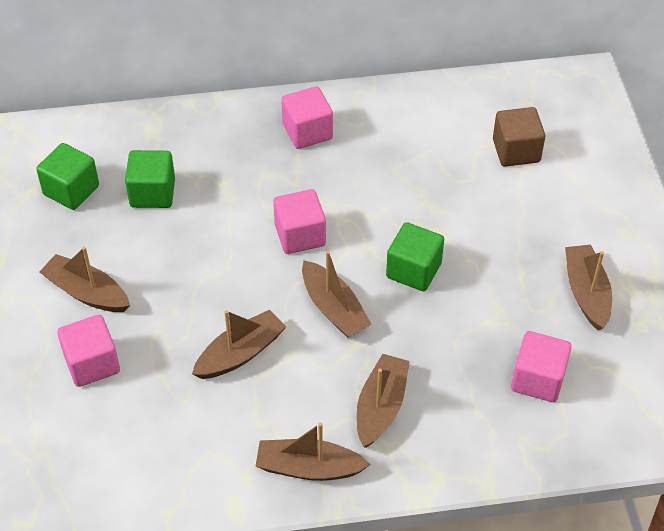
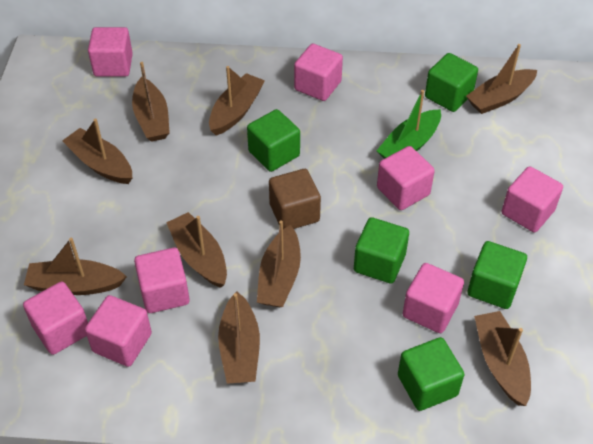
brown boat: 6 -> 9
green boat: 0 -> 1
green cube: 3 -> 5
pink cube: 4 -> 8

